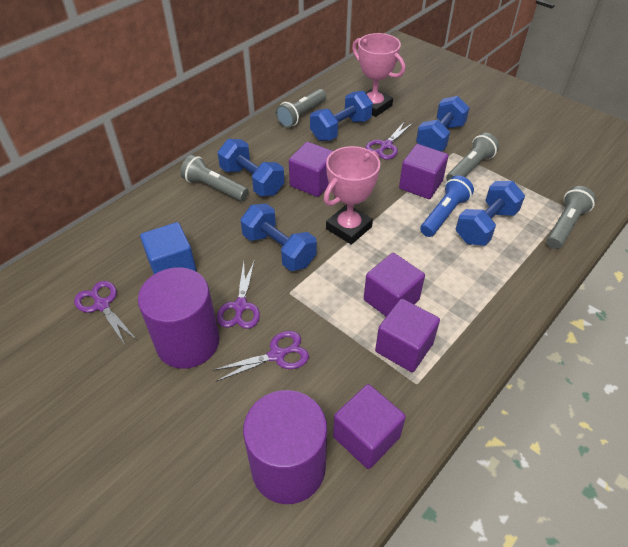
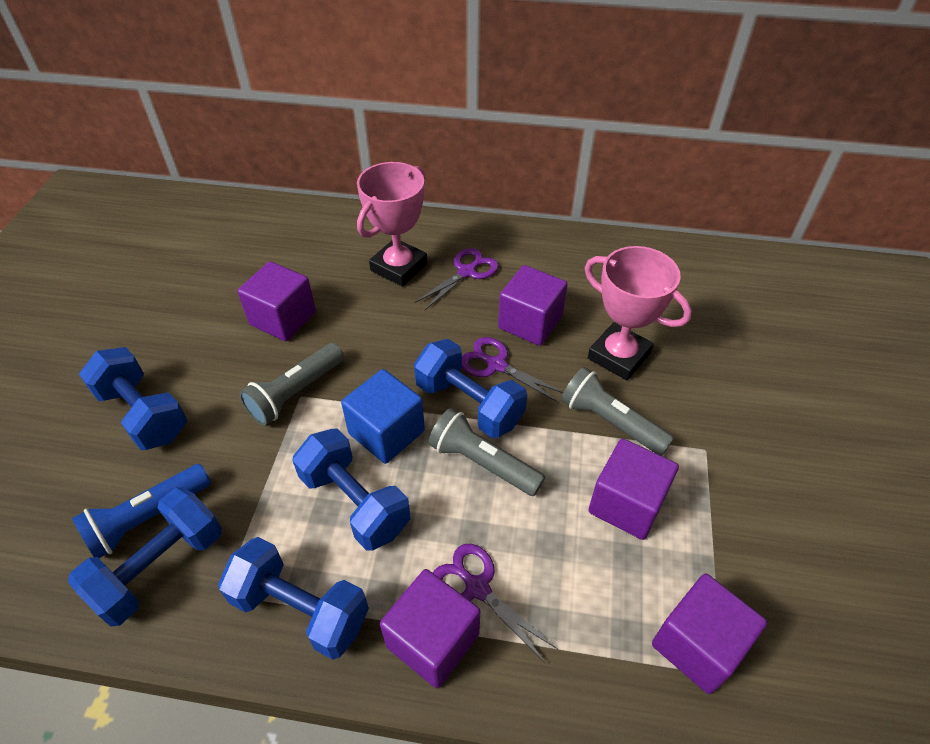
grey flashlight: 4 -> 3
purple cylinder: 2 -> 0
purple scissors: 4 -> 3

